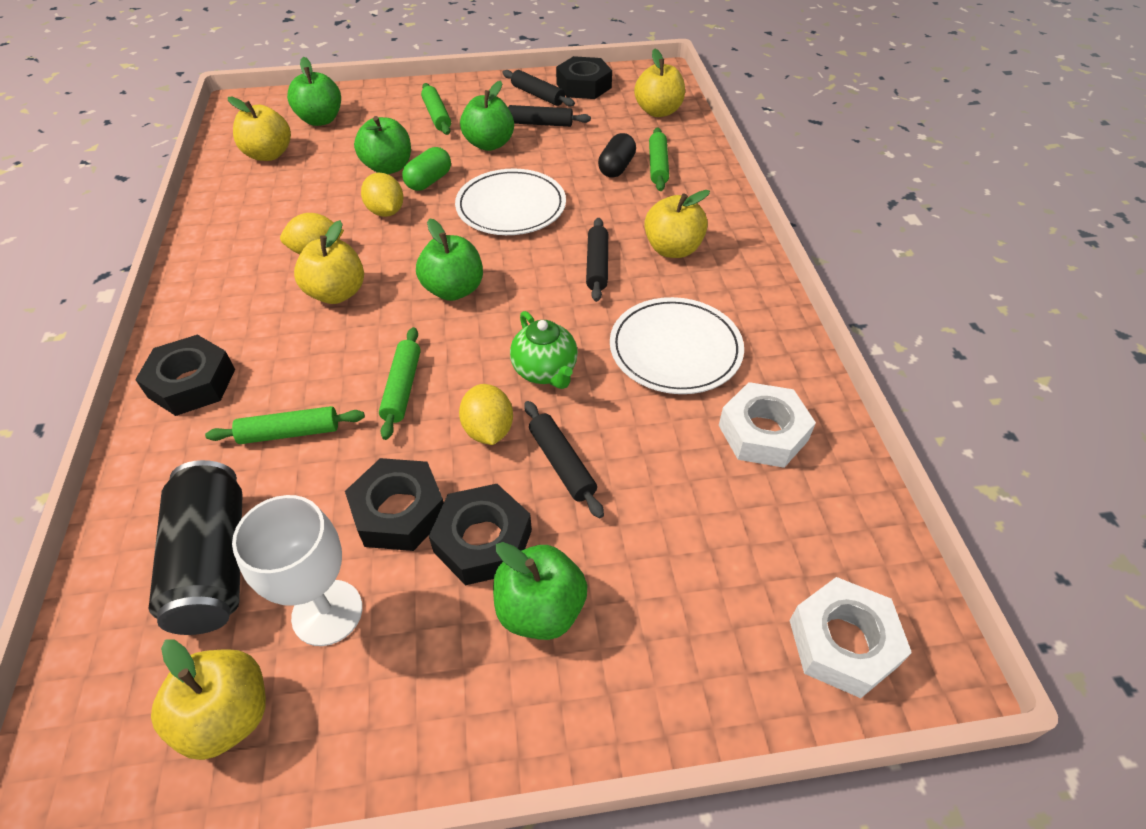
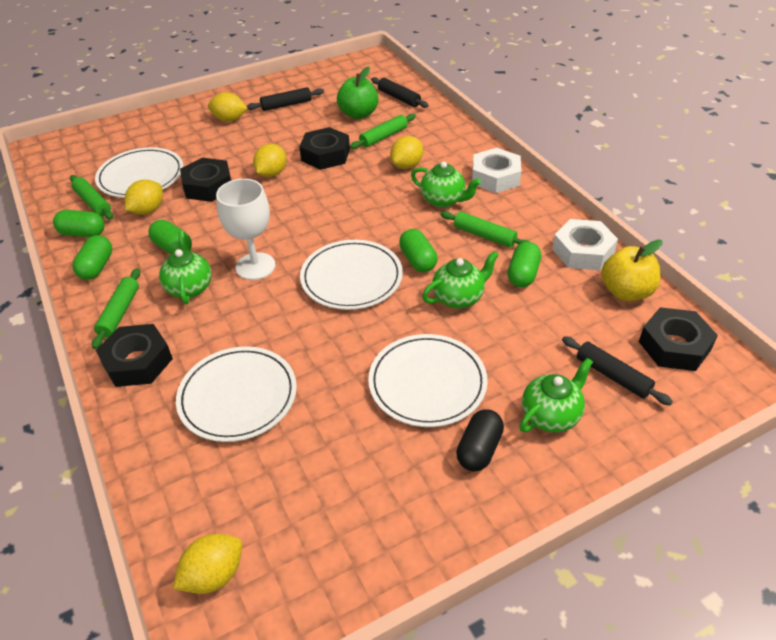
black can: 1 -> 0
black rolling pin: 4 -> 3
green apple: 5 -> 1
green capsule: 1 -> 5
green teapot: 1 -> 4
white plate: 2 -> 4
yellow apple: 5 -> 1
yellow lemon: 3 -> 5

